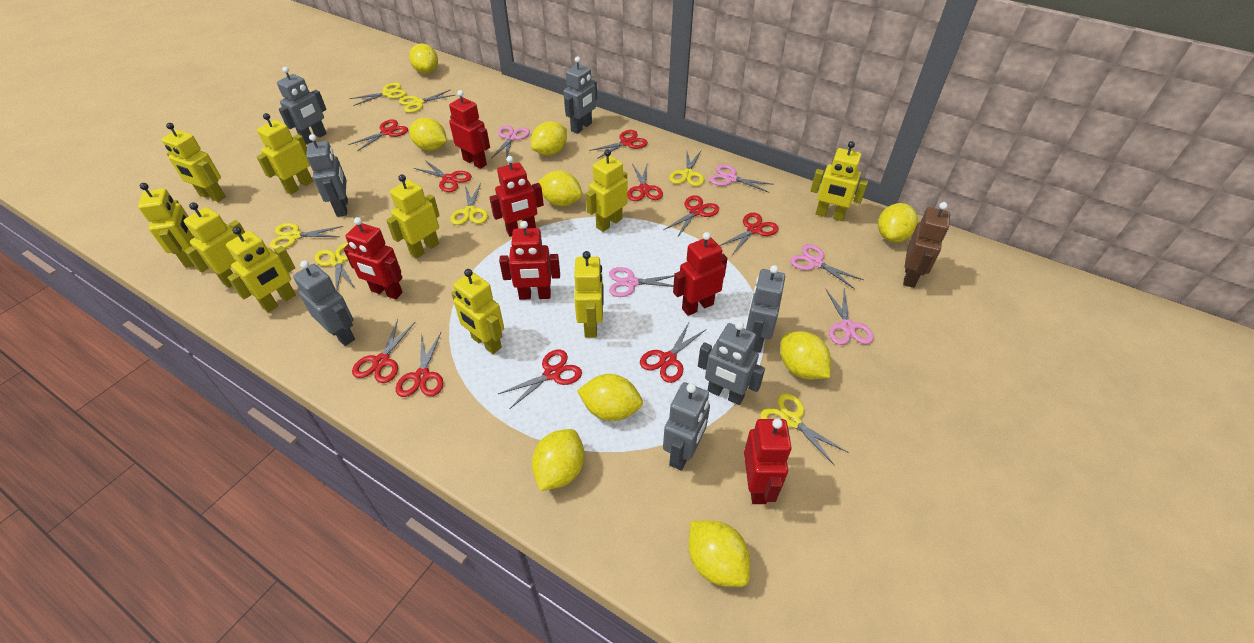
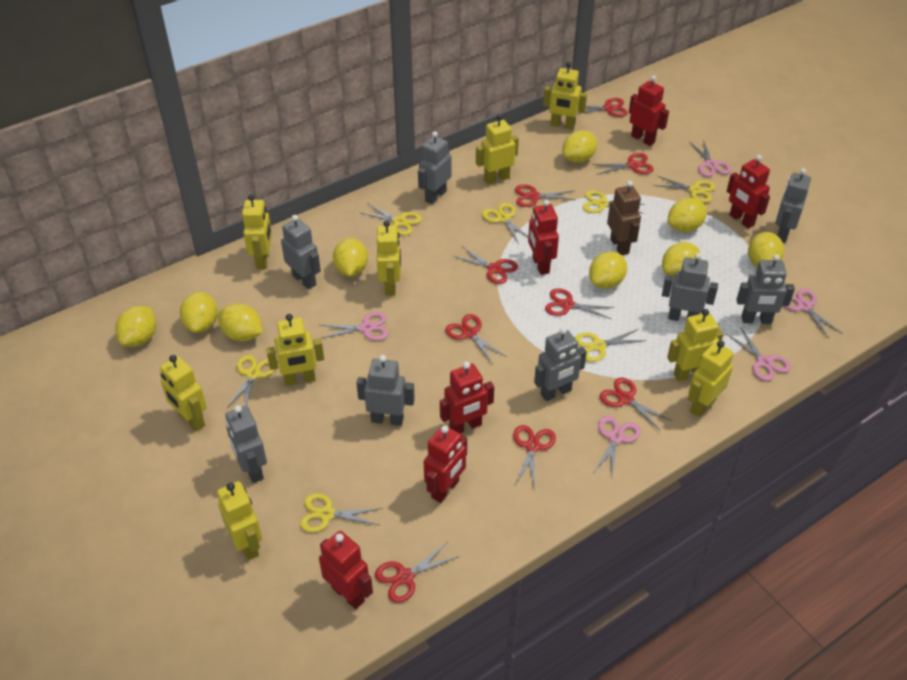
grey robot: 7 -> 8
red scissors: 10 -> 9
yellow robot: 10 -> 9

